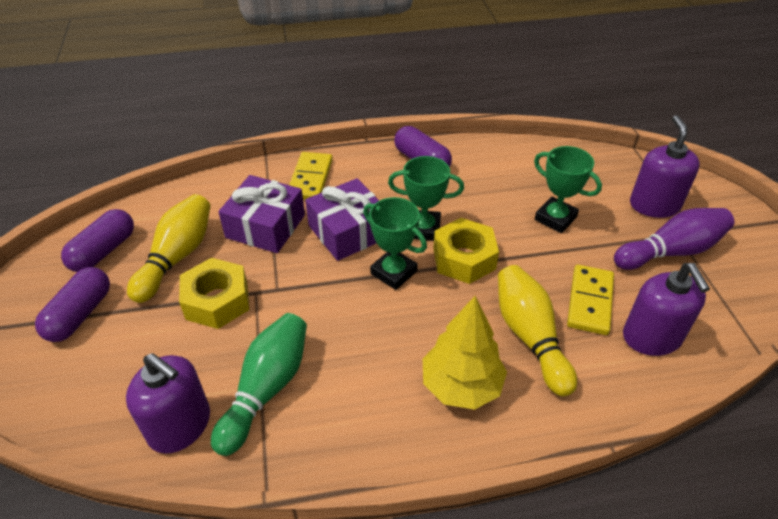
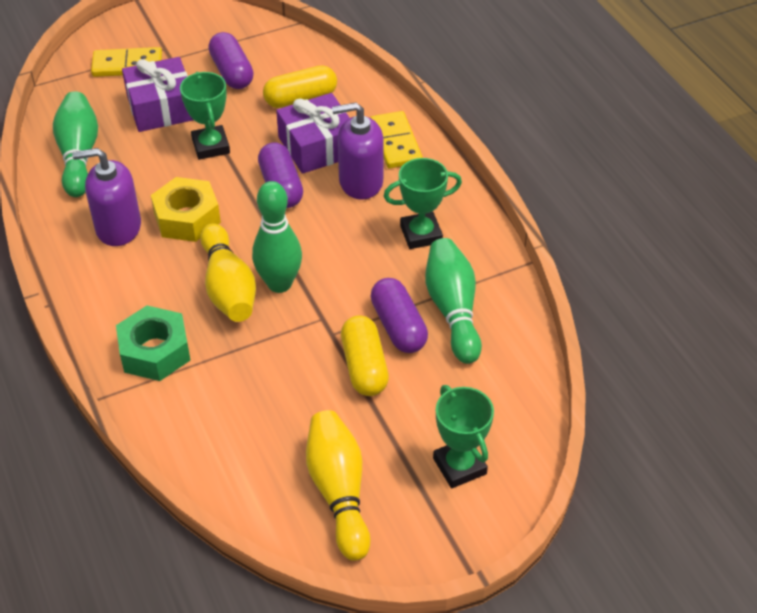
green bowling pin: 1 -> 3
green nut: 0 -> 1
purple bowling pin: 1 -> 0
purple soap dispenser: 3 -> 2
yellow capsule: 0 -> 2
yellow nut: 2 -> 1
yellow tree: 1 -> 0

